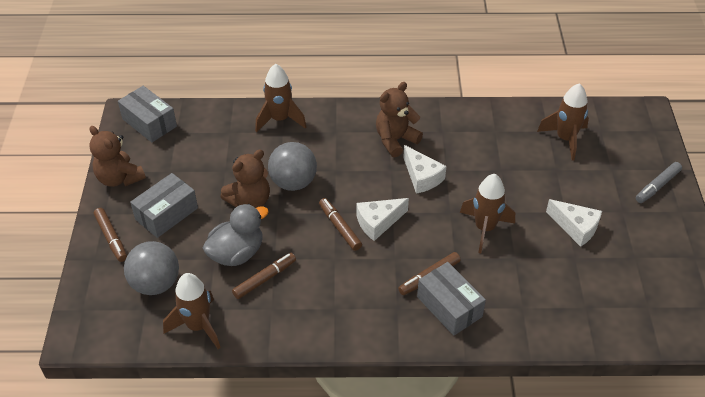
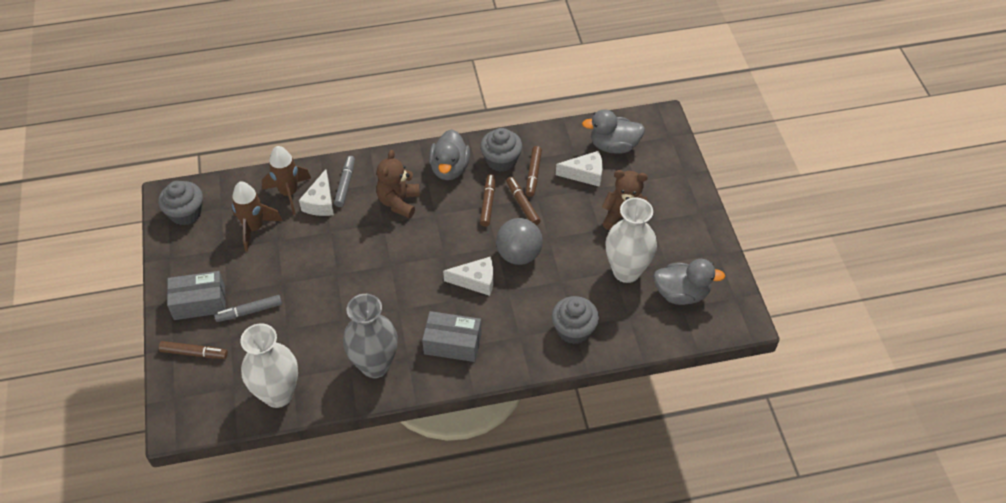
brown rocket: 4 -> 2
brown teddy bear: 3 -> 2
grey ball: 2 -> 1
grey box: 3 -> 2
grey cupcake: 0 -> 3
grey duck: 1 -> 3
grey marker: 1 -> 2
grey vase: 0 -> 1
white vase: 0 -> 2

